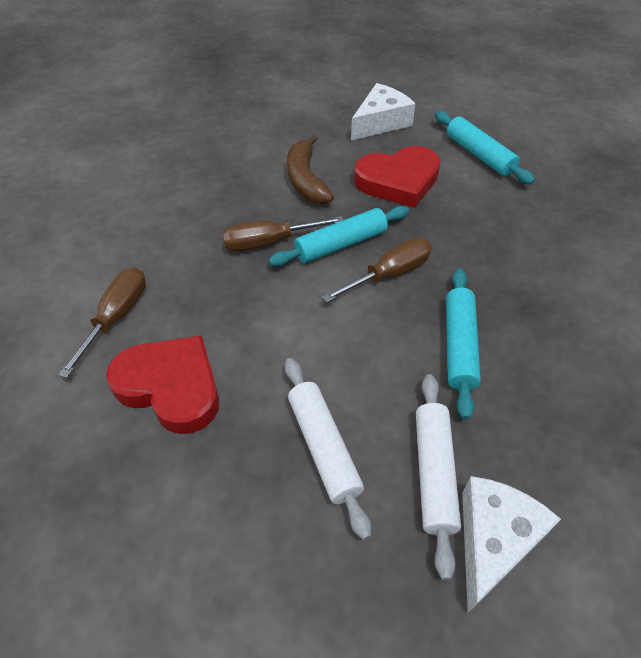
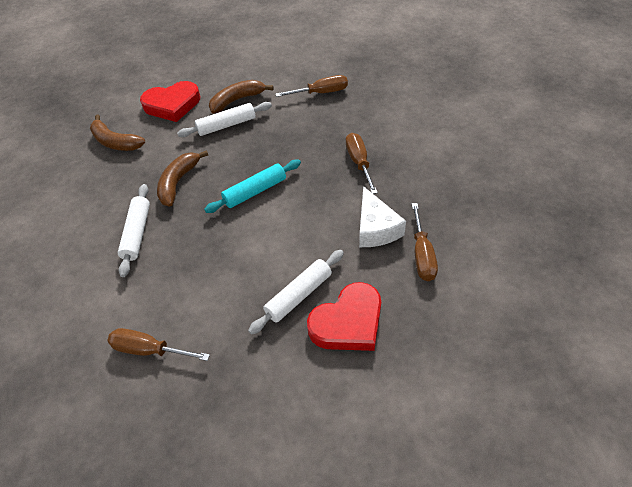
brown banana: 1 -> 3
brown screwdriver: 3 -> 4
turquoise rolling pin: 3 -> 1
white cheese: 2 -> 1
white rolling pin: 2 -> 3

